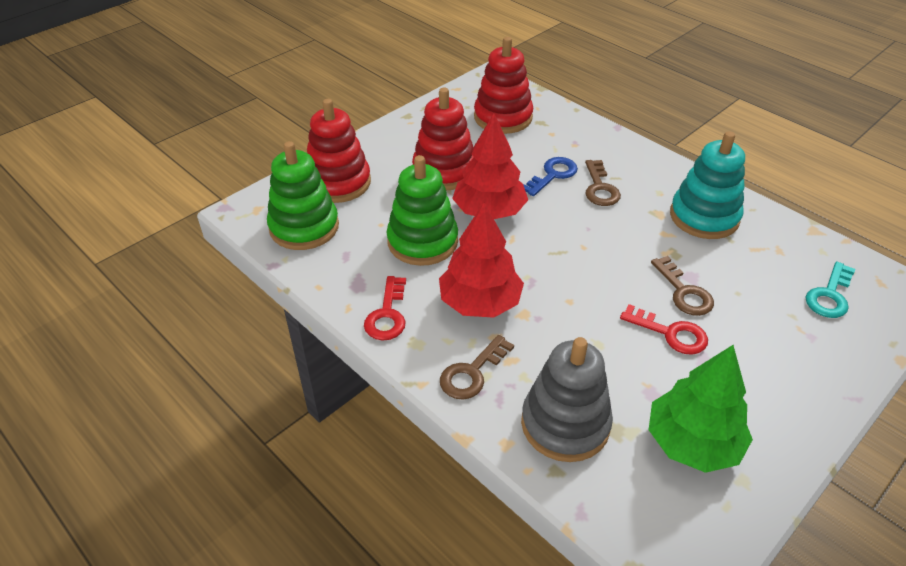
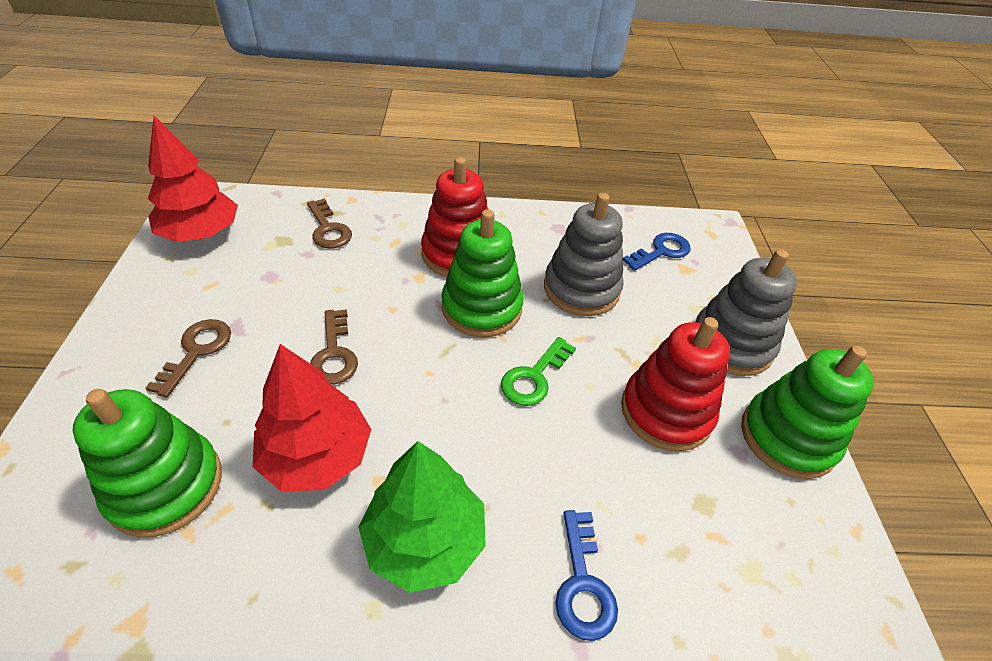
blue key: 1 -> 2
green key: 0 -> 1
green stacking toy: 2 -> 3
grey stacking toy: 1 -> 2
red key: 2 -> 0
red stacking toy: 3 -> 2
turquoise key: 1 -> 0
turquoise stacking toy: 1 -> 0

